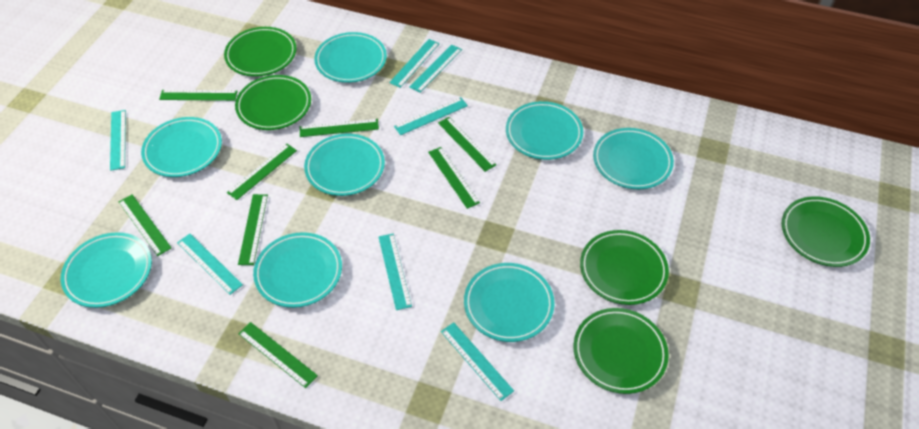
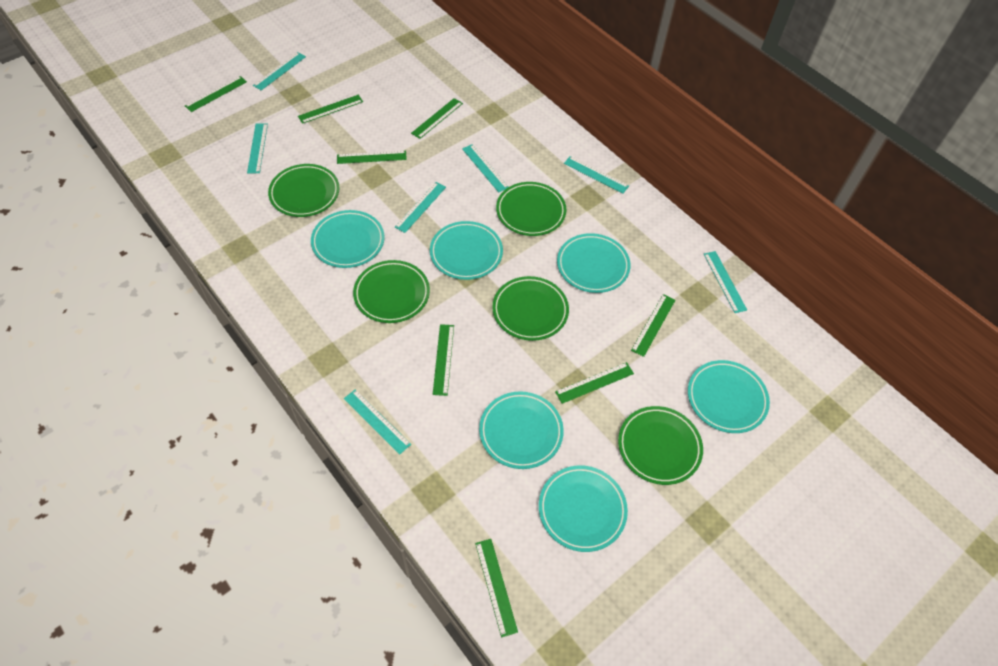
turquoise plate: 8 -> 6

